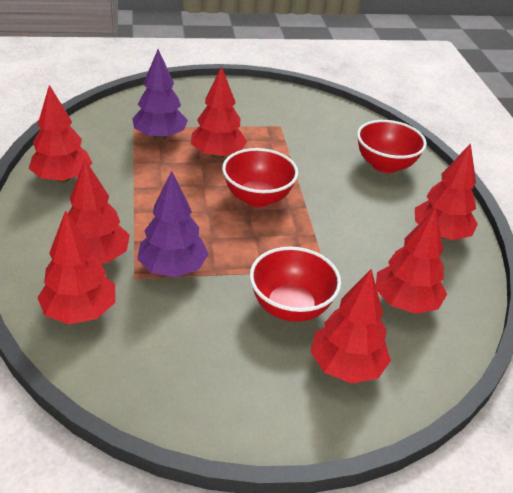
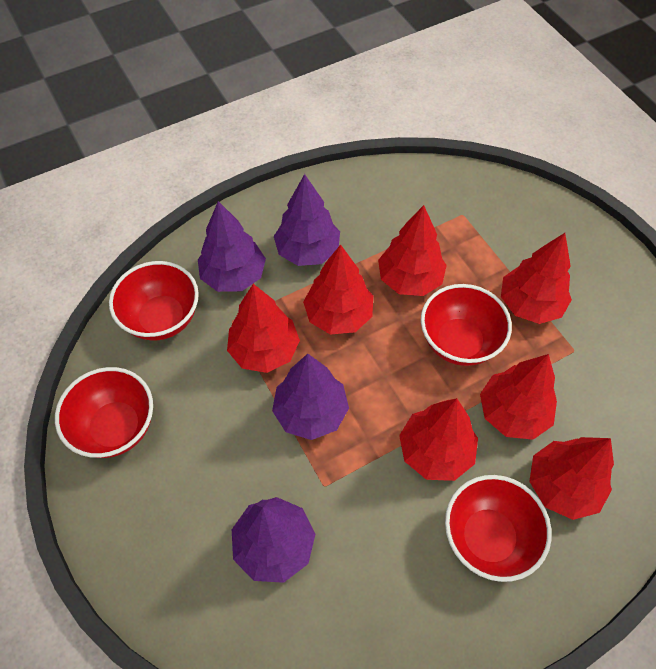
purple tree: 2 -> 4
red bowl: 3 -> 4

